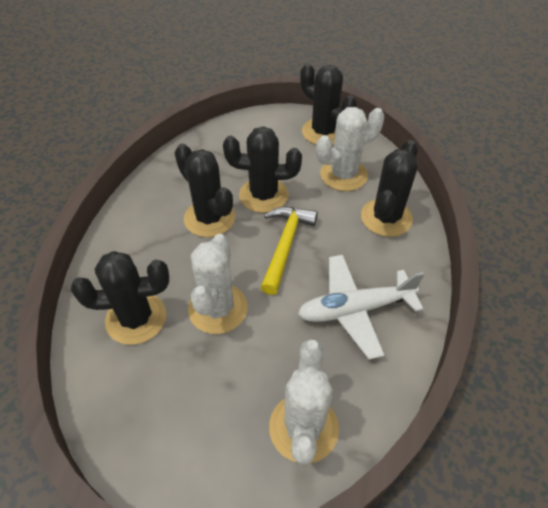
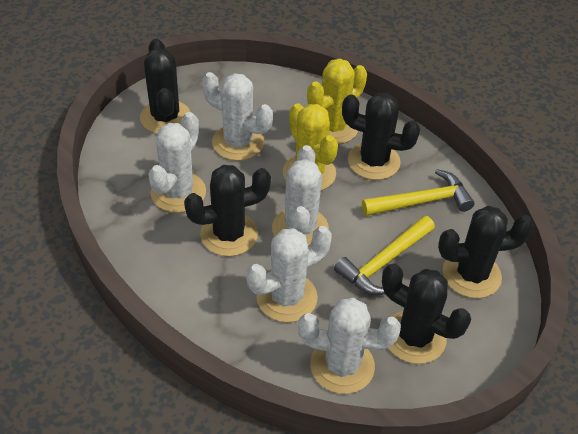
white cactus: 3 -> 5
white plane: 1 -> 0
yellow cactus: 0 -> 2
yellow hammer: 1 -> 2

